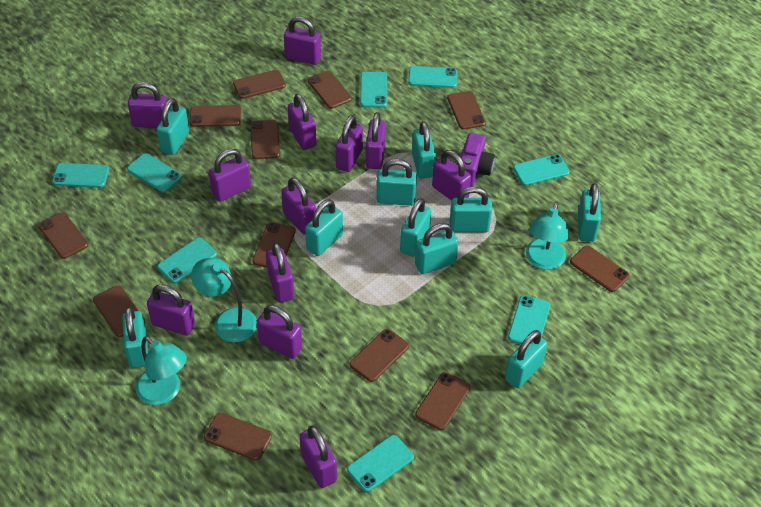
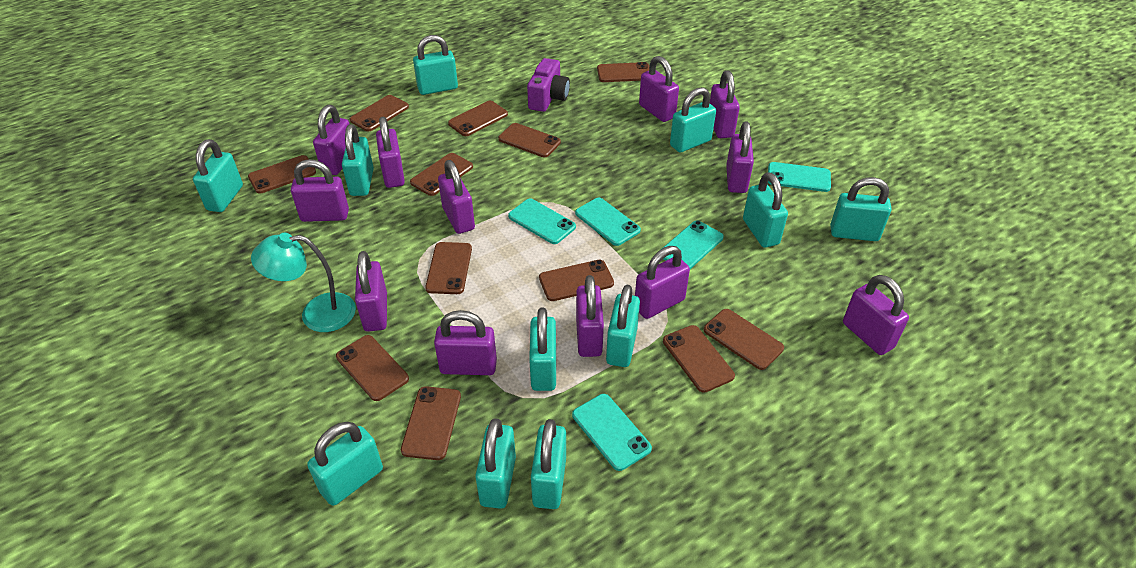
turquoise lamp: 3 -> 1
turquoise padlock: 10 -> 11
turquoise phone: 8 -> 5

